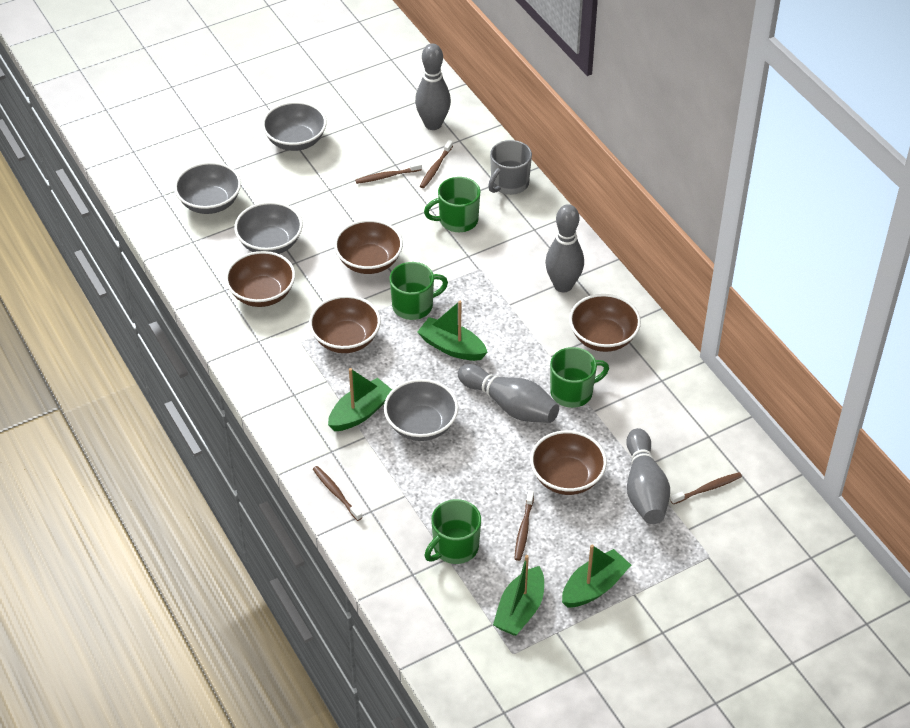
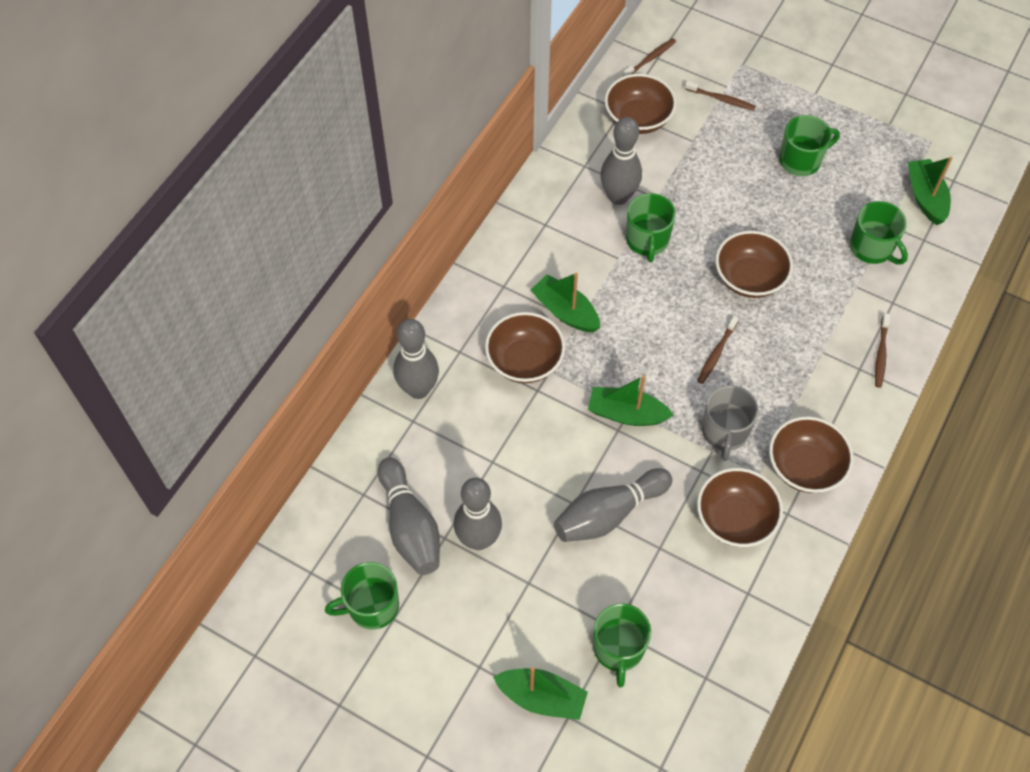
brown toothbrush: 5 -> 4
green mug: 4 -> 5
grey bowl: 4 -> 0
grey bowling pin: 4 -> 5

